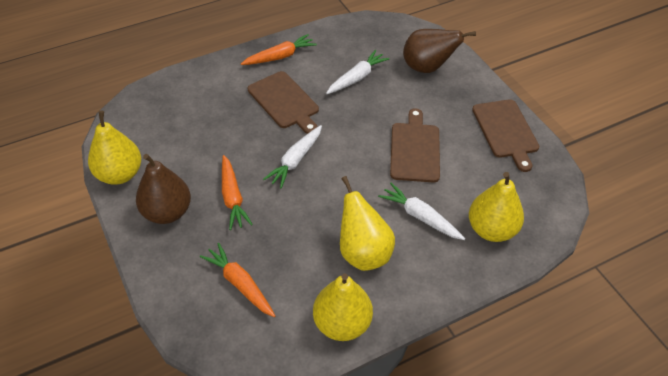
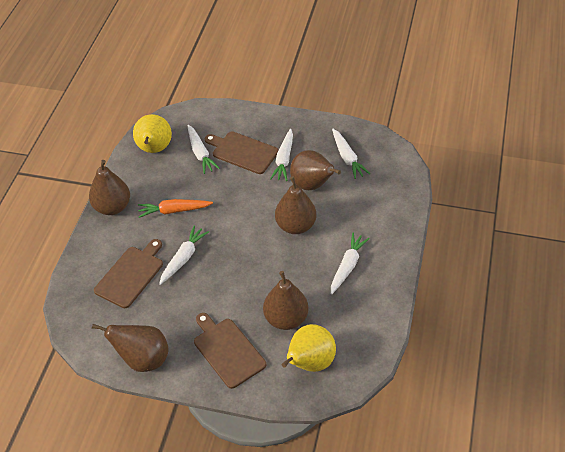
brown pear: 2 -> 5
orange carrot: 3 -> 1
white carrot: 3 -> 5
yellow pear: 4 -> 2

